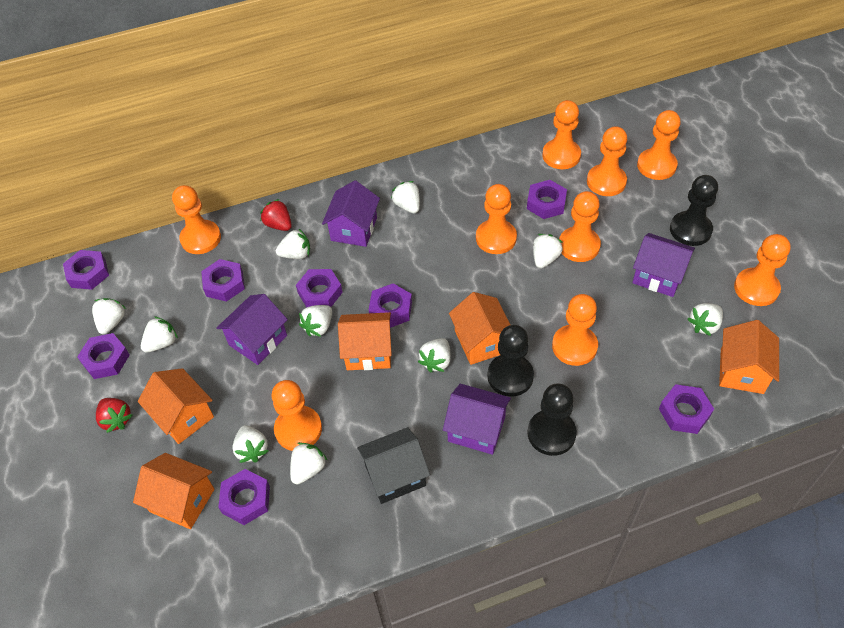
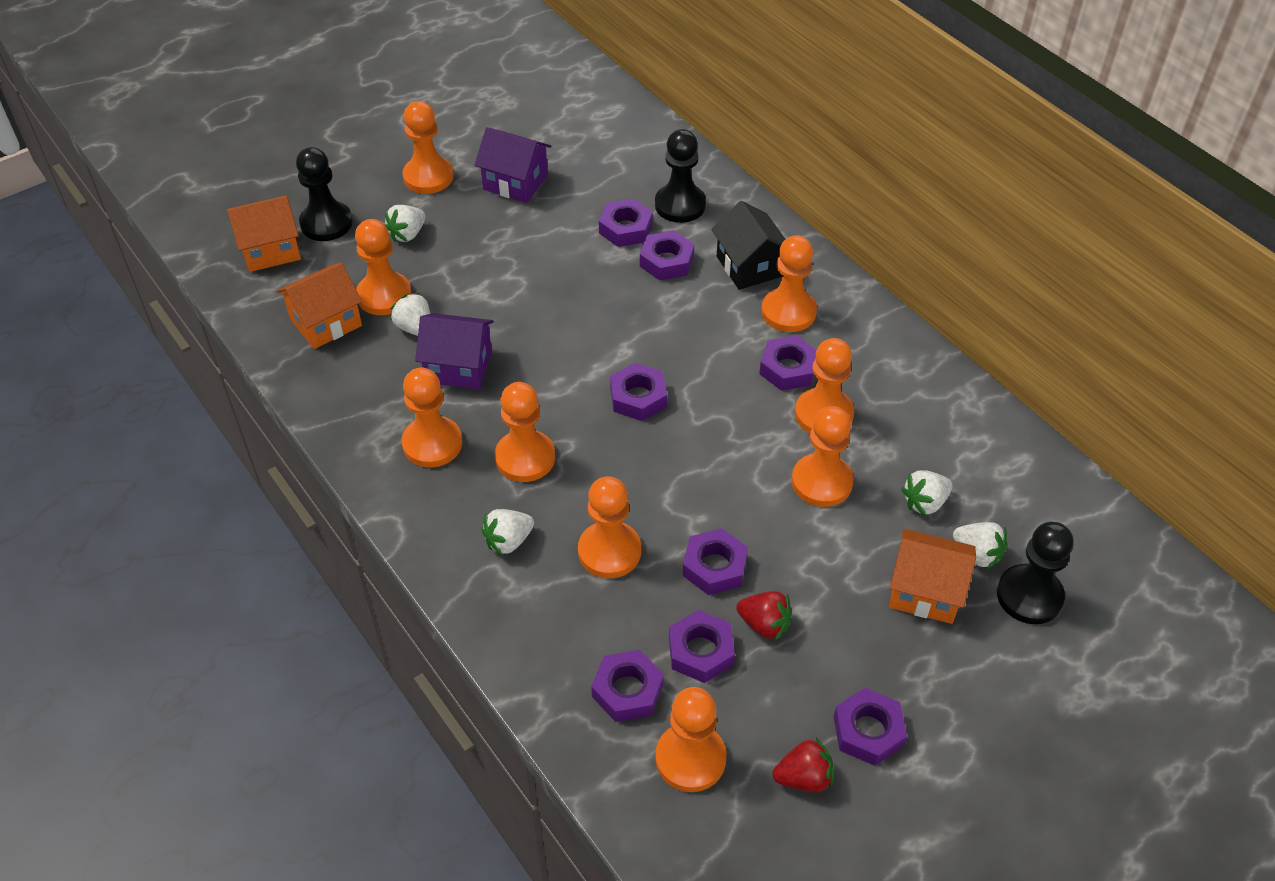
orange house: 5 -> 3
purple house: 4 -> 2
white strawberry: 10 -> 5

